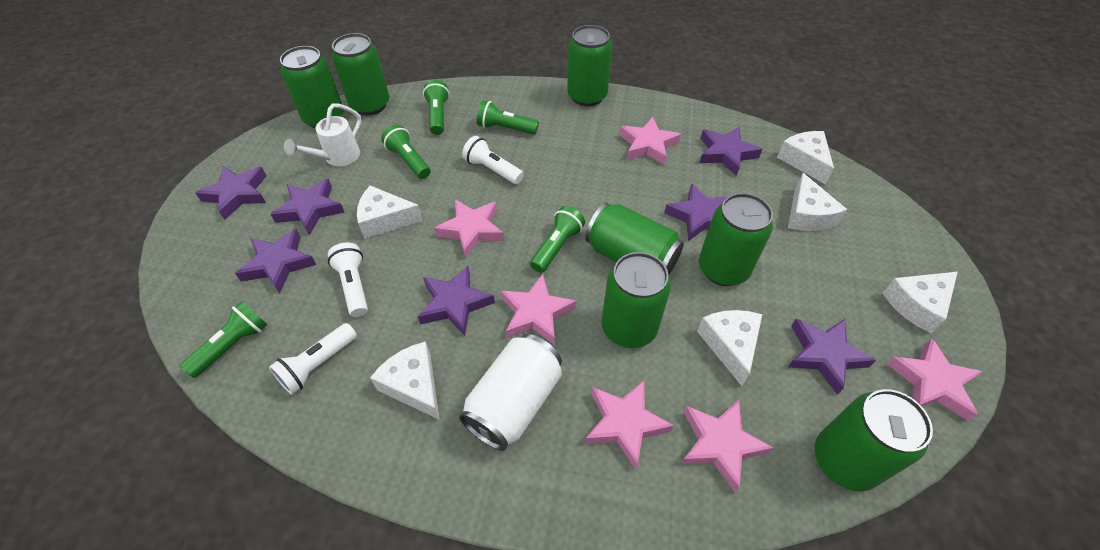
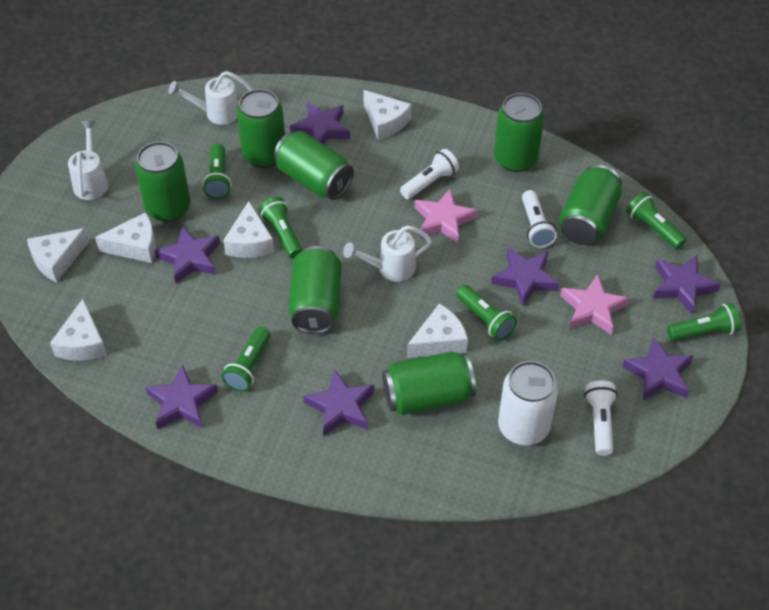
green flashlight: 5 -> 6
pink star: 6 -> 2
white watering can: 1 -> 3

